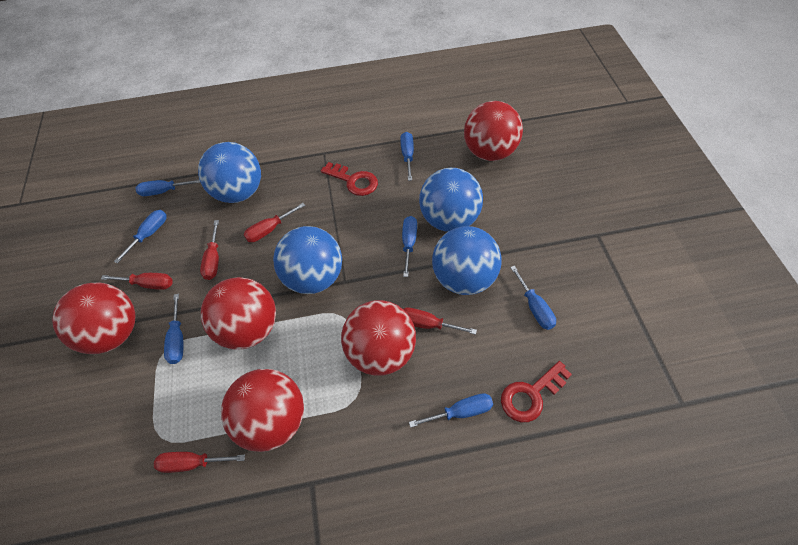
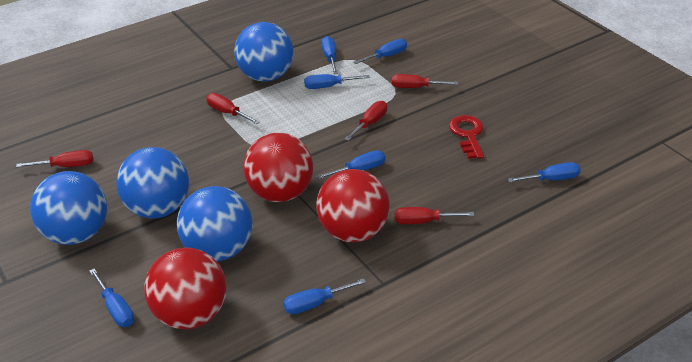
red ball: 5 -> 3
red key: 2 -> 1

